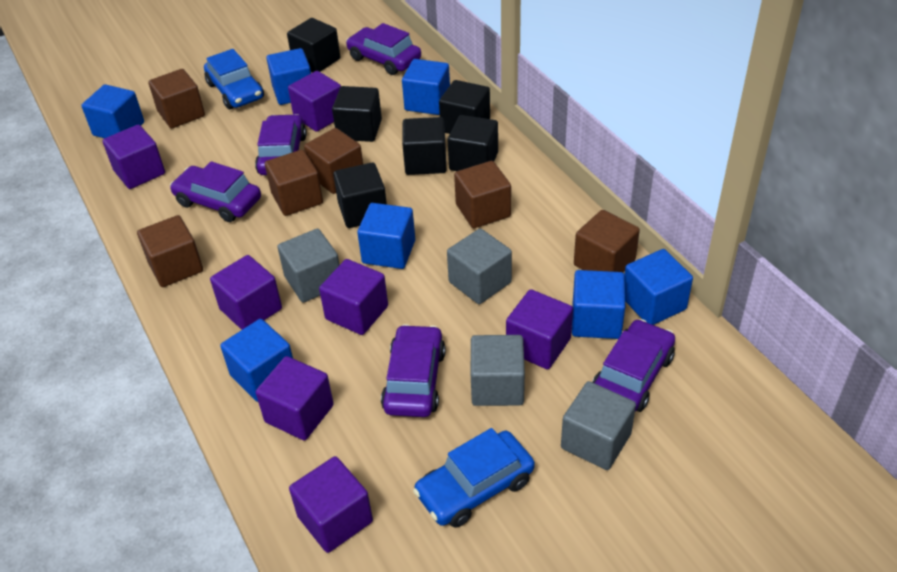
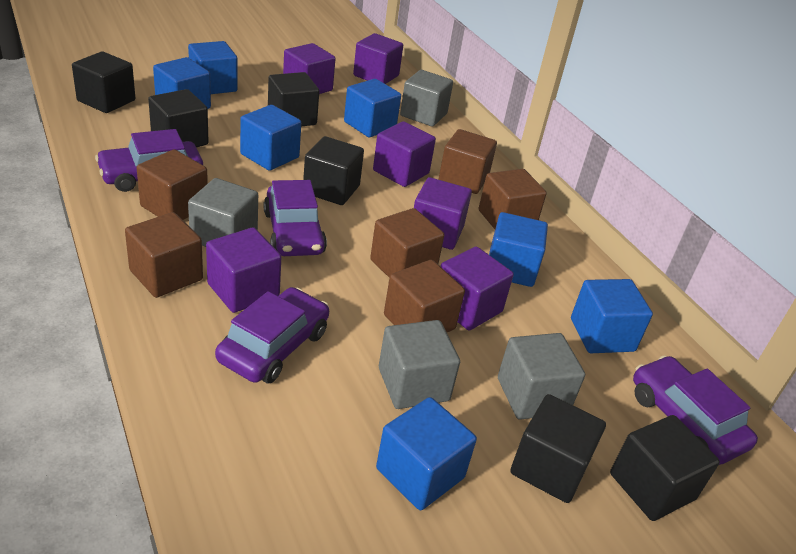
blue car: 2 -> 0
purple car: 5 -> 4
purple cube: 7 -> 6

